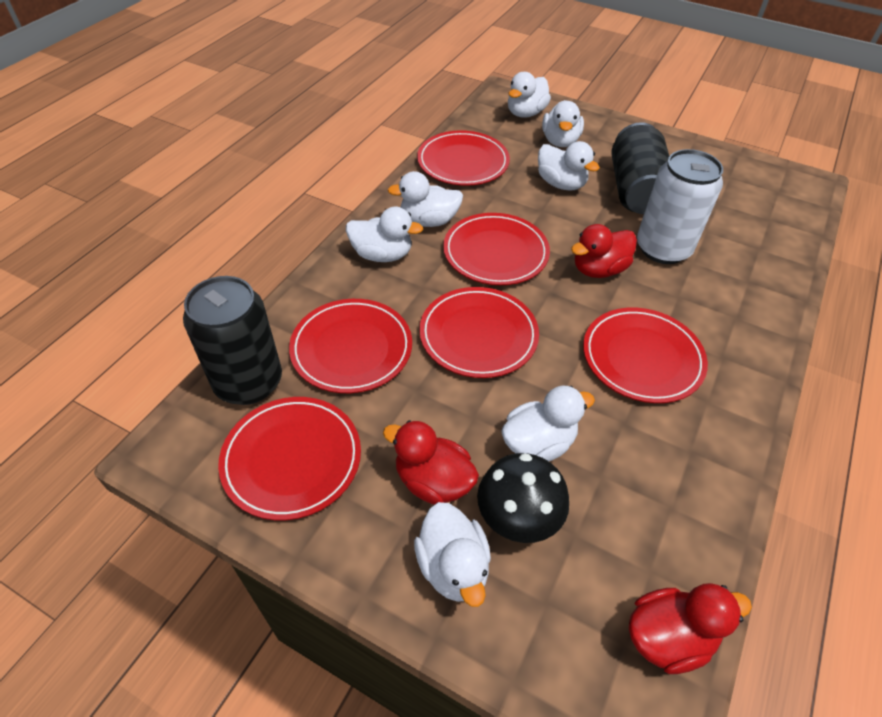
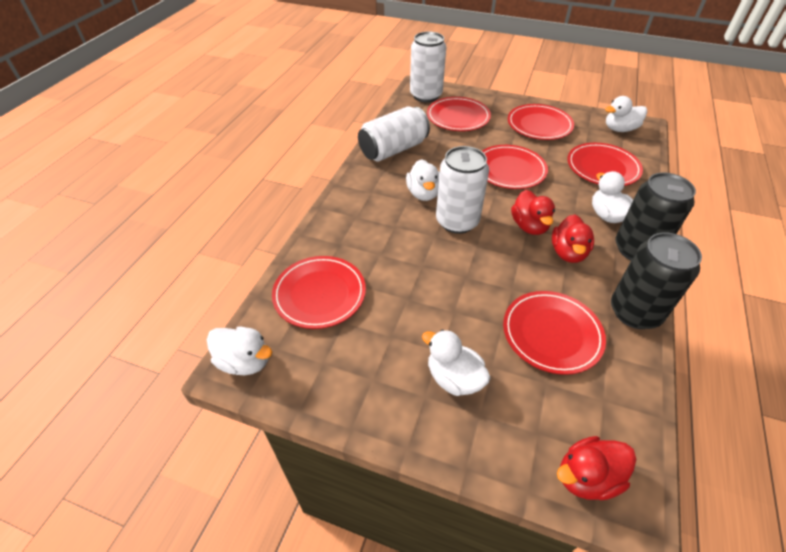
black mushroom: 1 -> 0
white can: 1 -> 3
white duck: 7 -> 5

